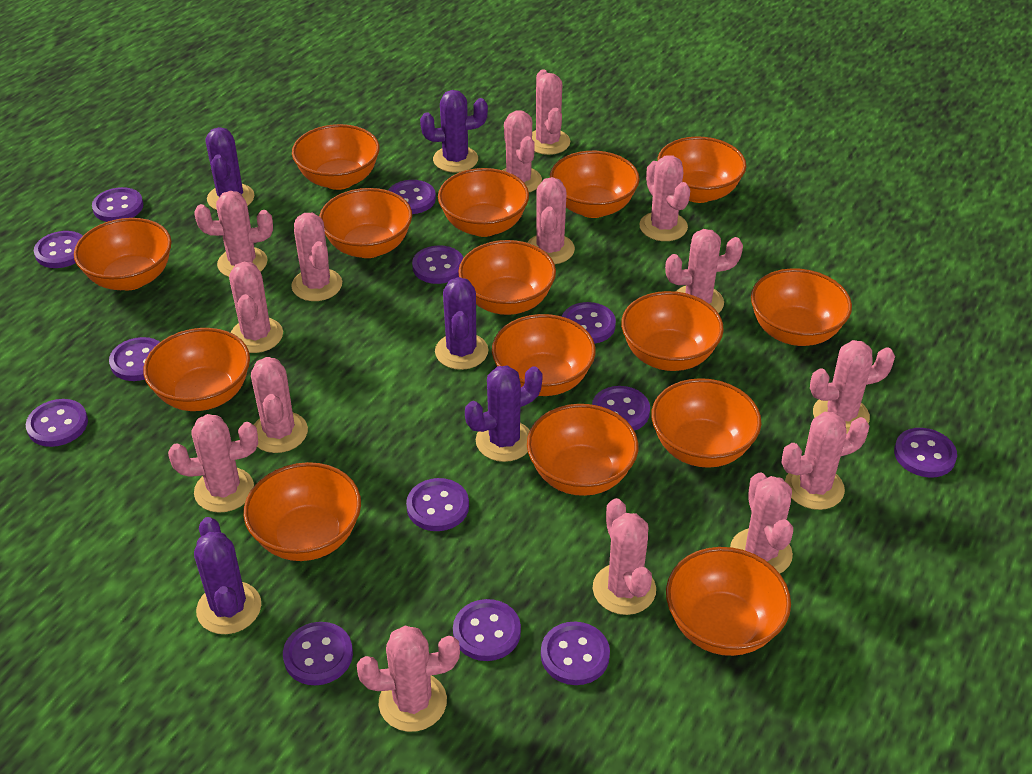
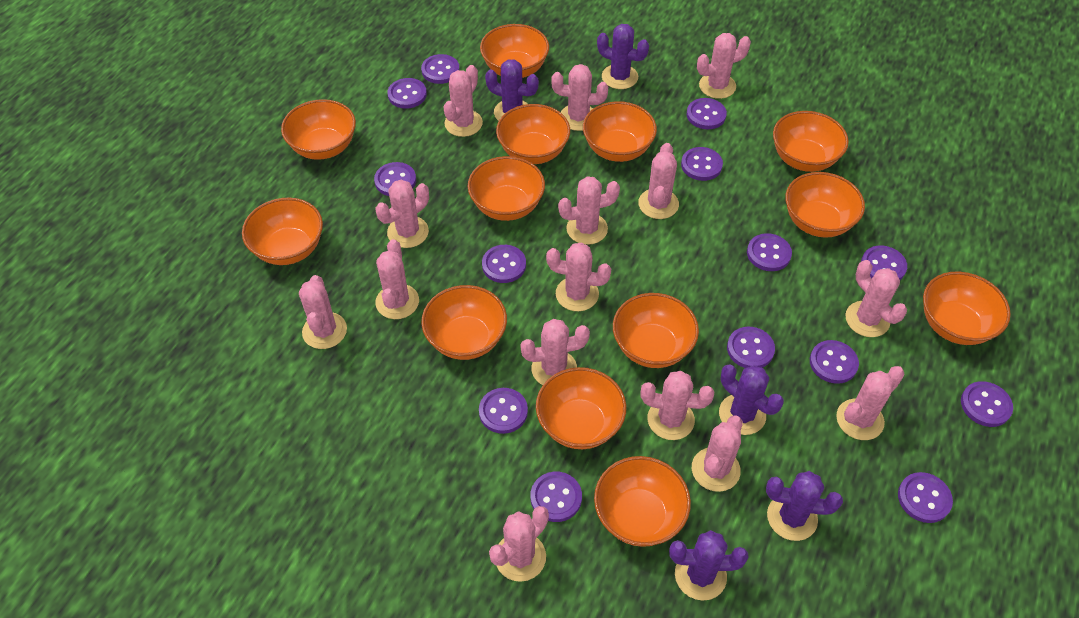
orange bowl: 15 -> 13
purple button: 13 -> 14

